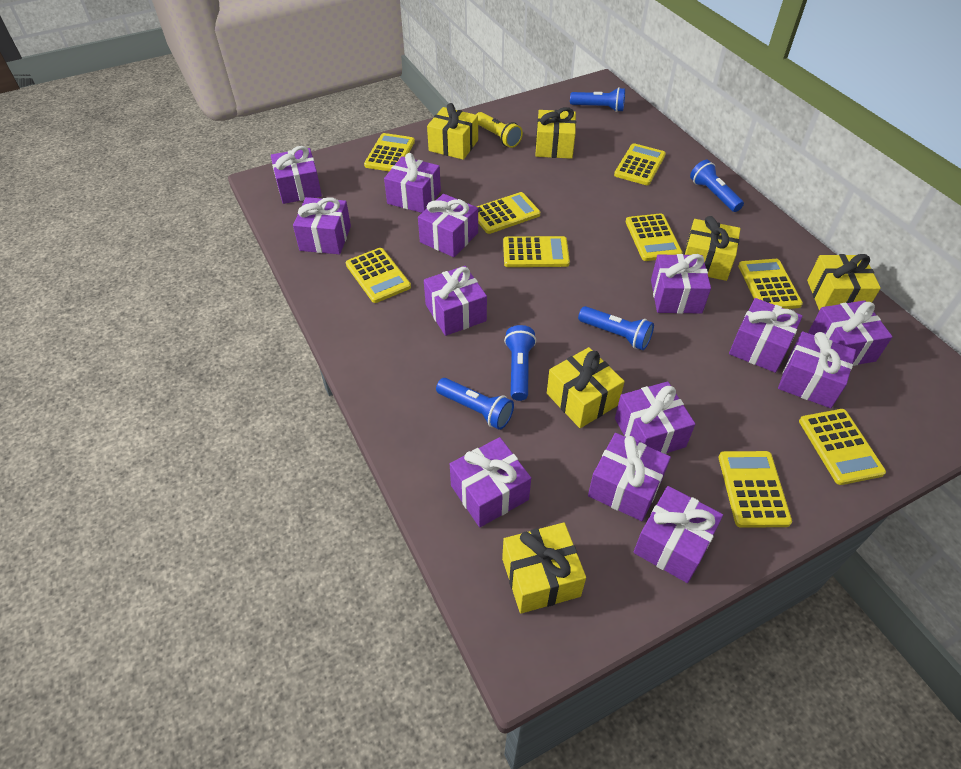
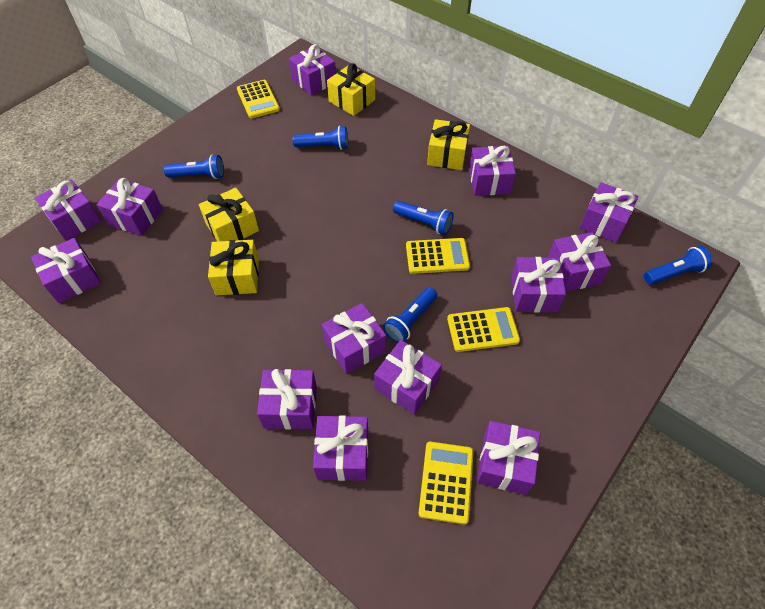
yellow calculator: 9 -> 4
yellow flashlight: 1 -> 0
yellow gift: 6 -> 4

